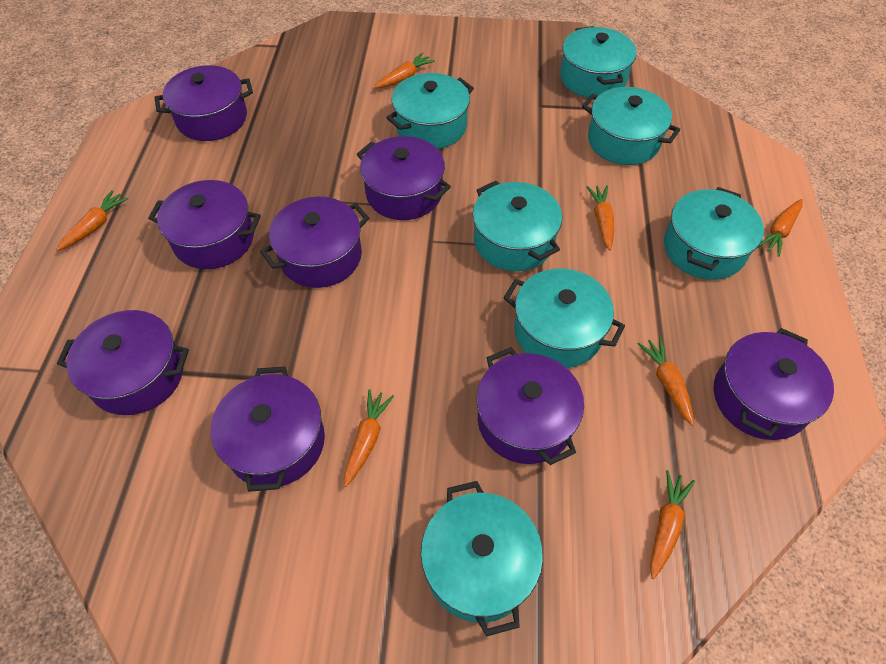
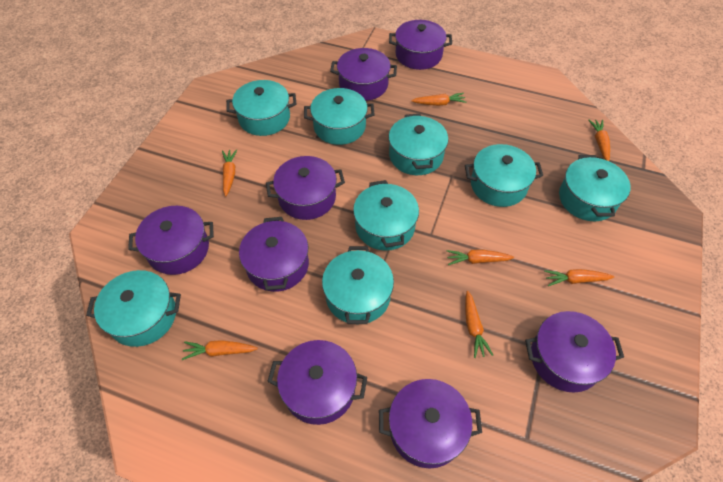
turquoise pot: 7 -> 8

